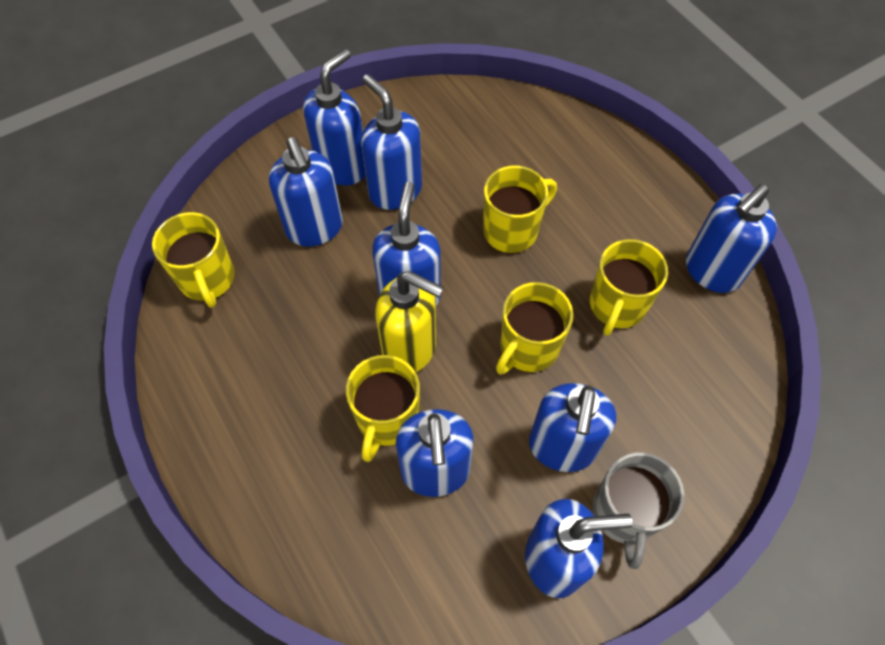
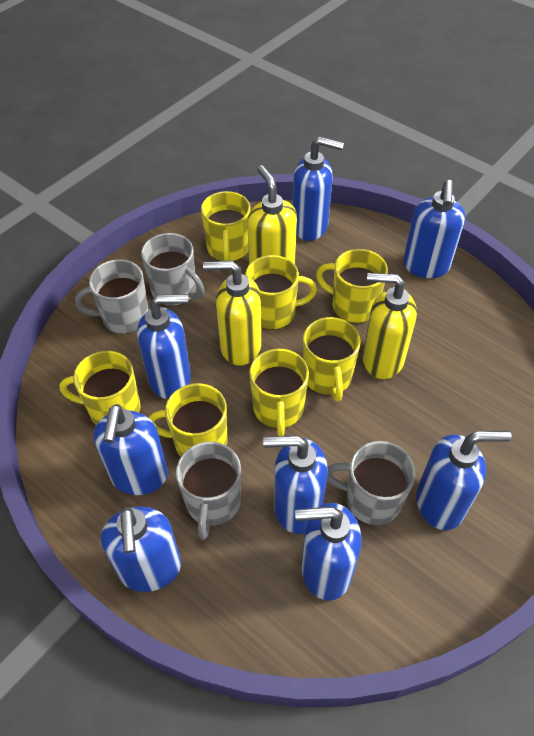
grey mug: 1 -> 4
yellow mug: 5 -> 7
yellow soap dispenser: 1 -> 3

